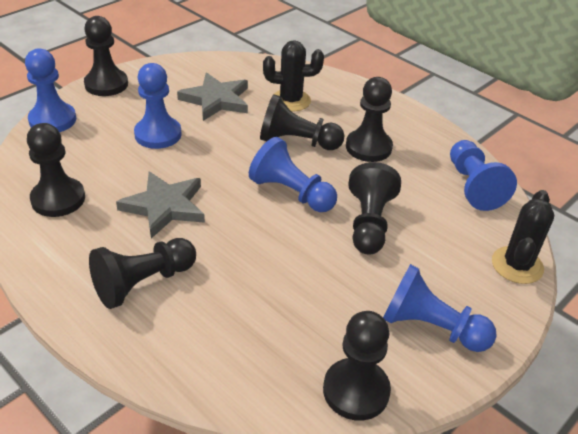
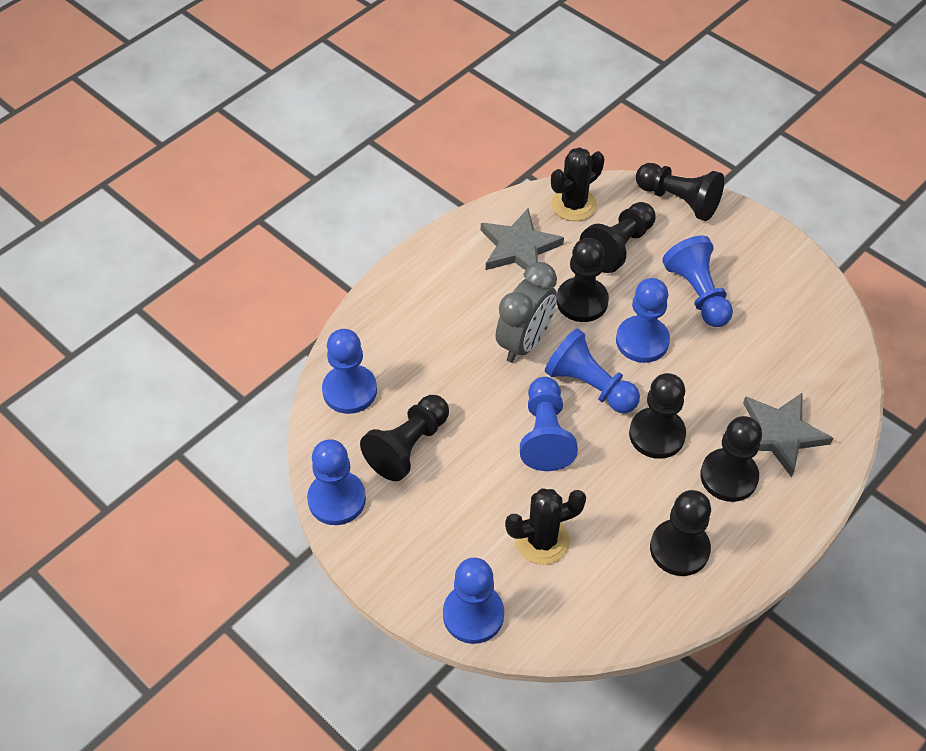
blue pawn: 5 -> 7
grey clock: 0 -> 1

